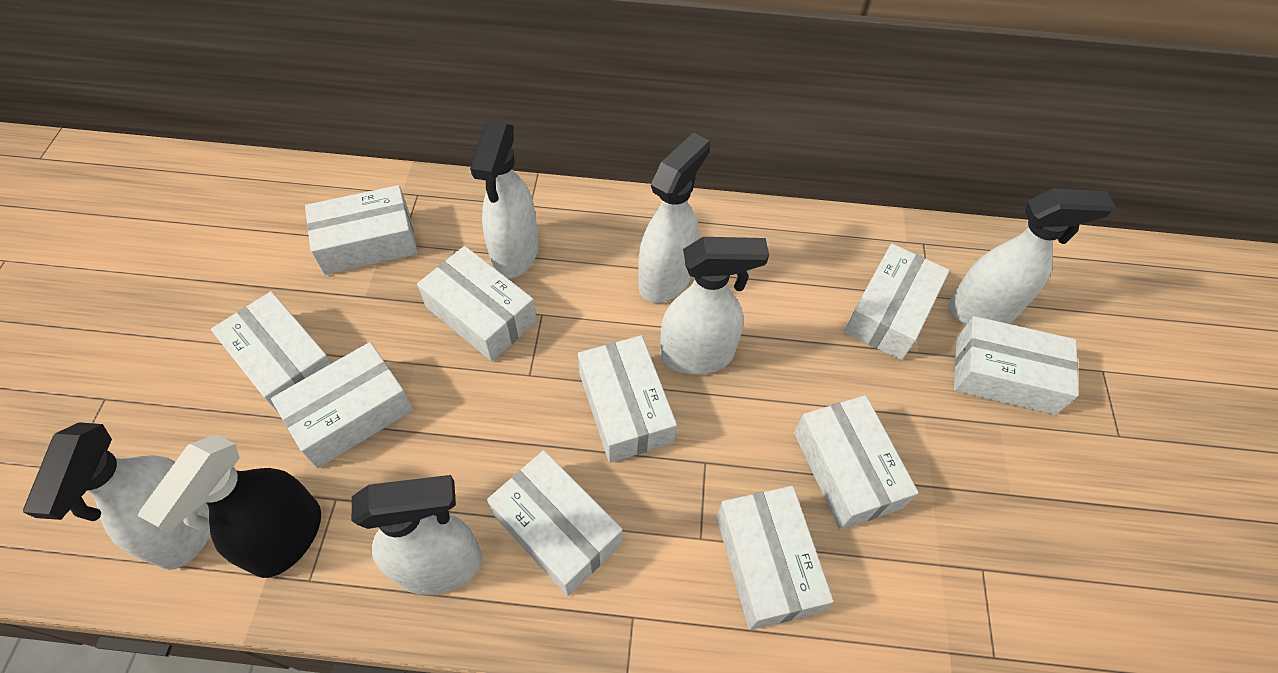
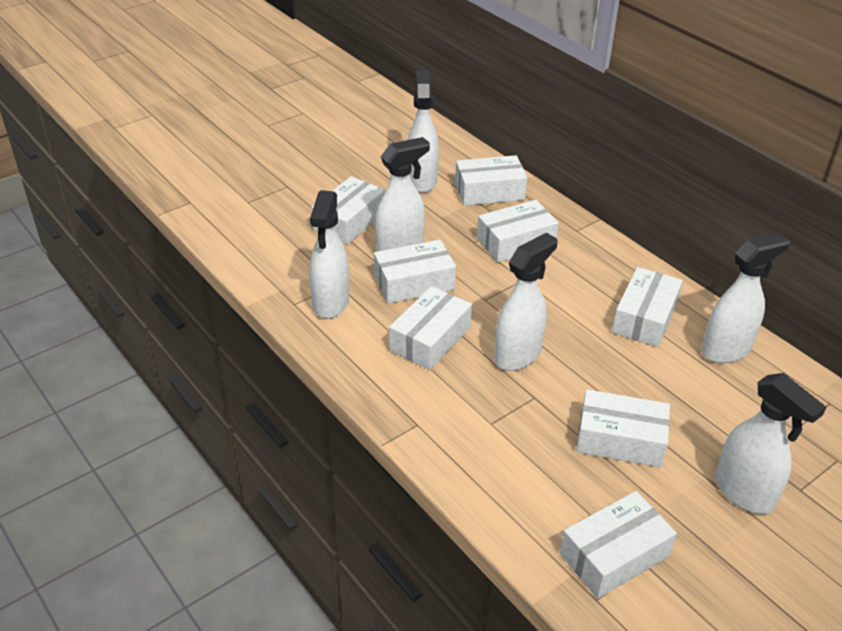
black spray bottle: 1 -> 0
white box: 10 -> 8

